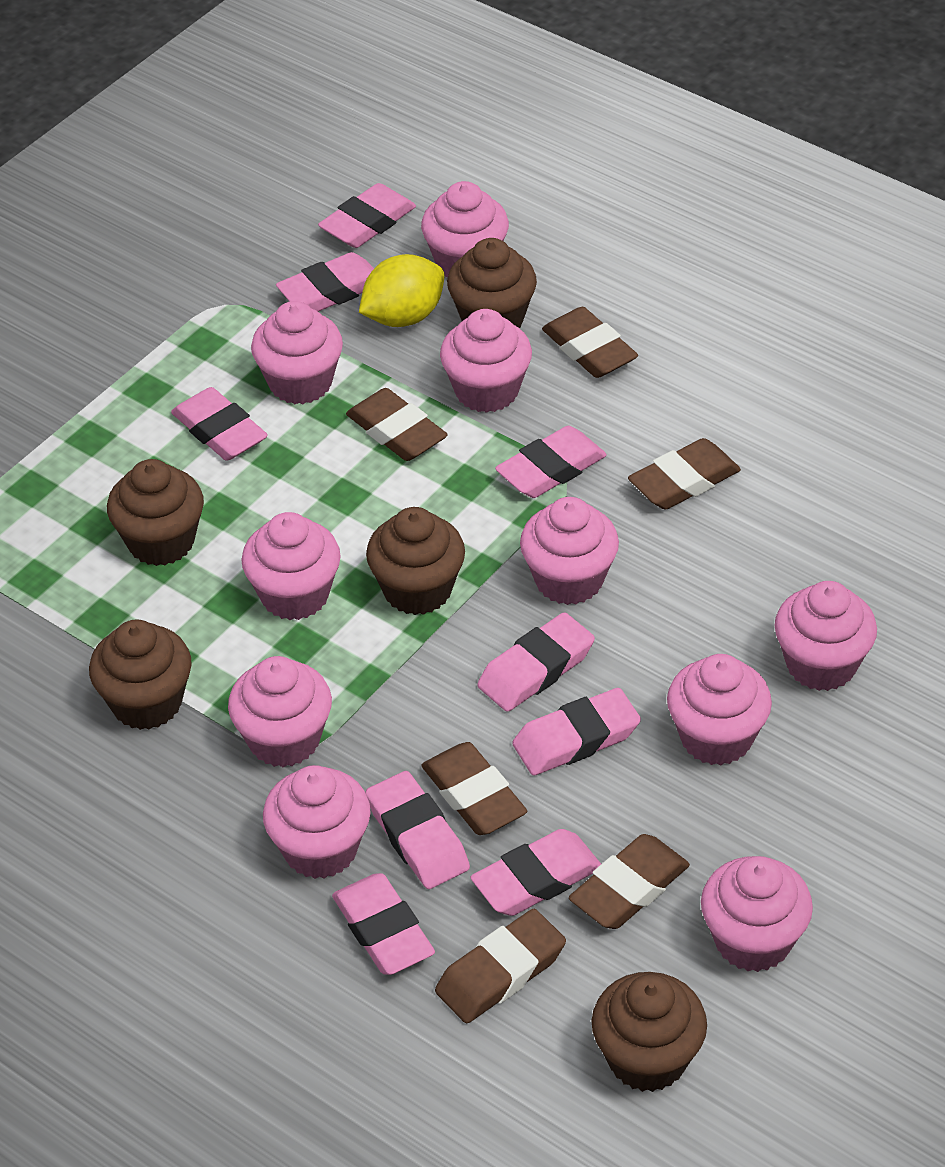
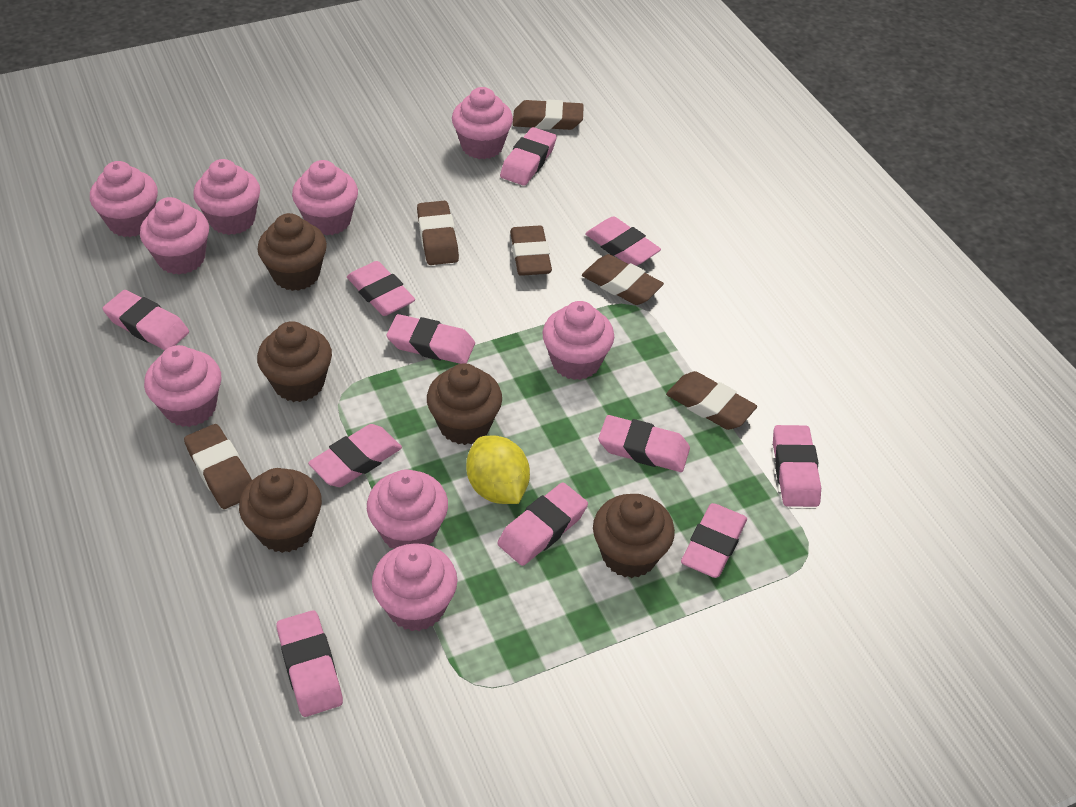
pink cupcake: 10 -> 9
pink eraser: 9 -> 11

